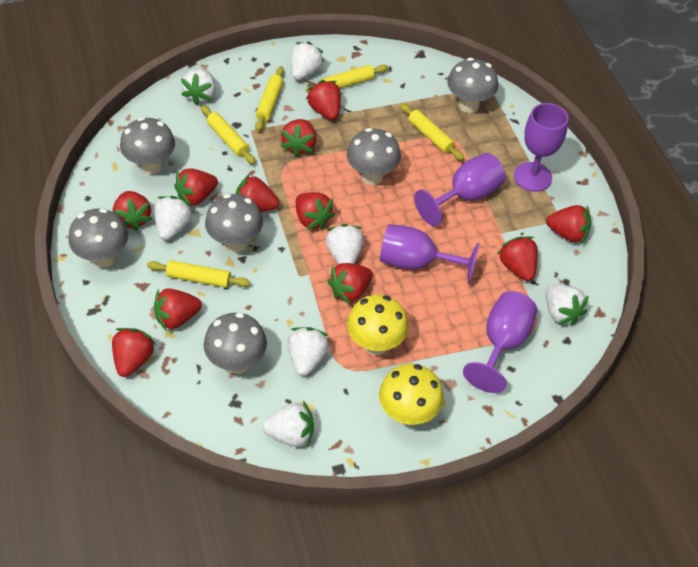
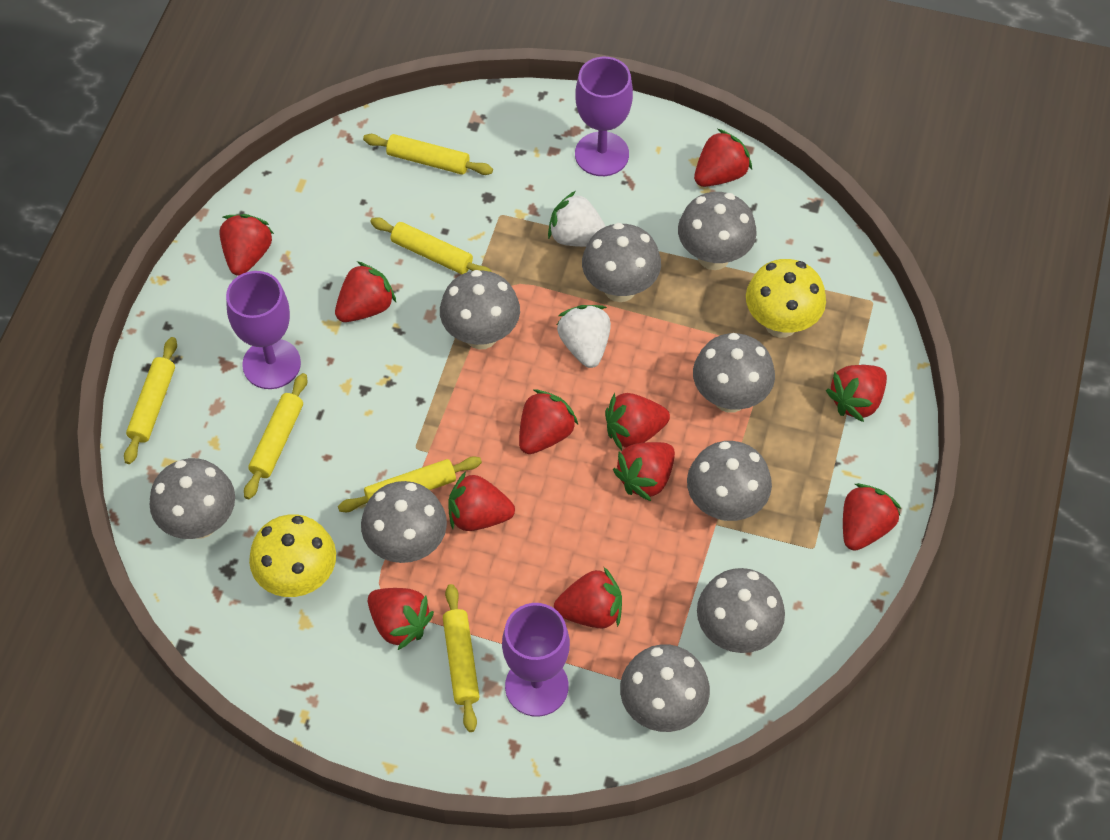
grey mushroom: 6 -> 9
purple goblet: 4 -> 3
white strawberry: 7 -> 2
yellow rolling pin: 5 -> 6

